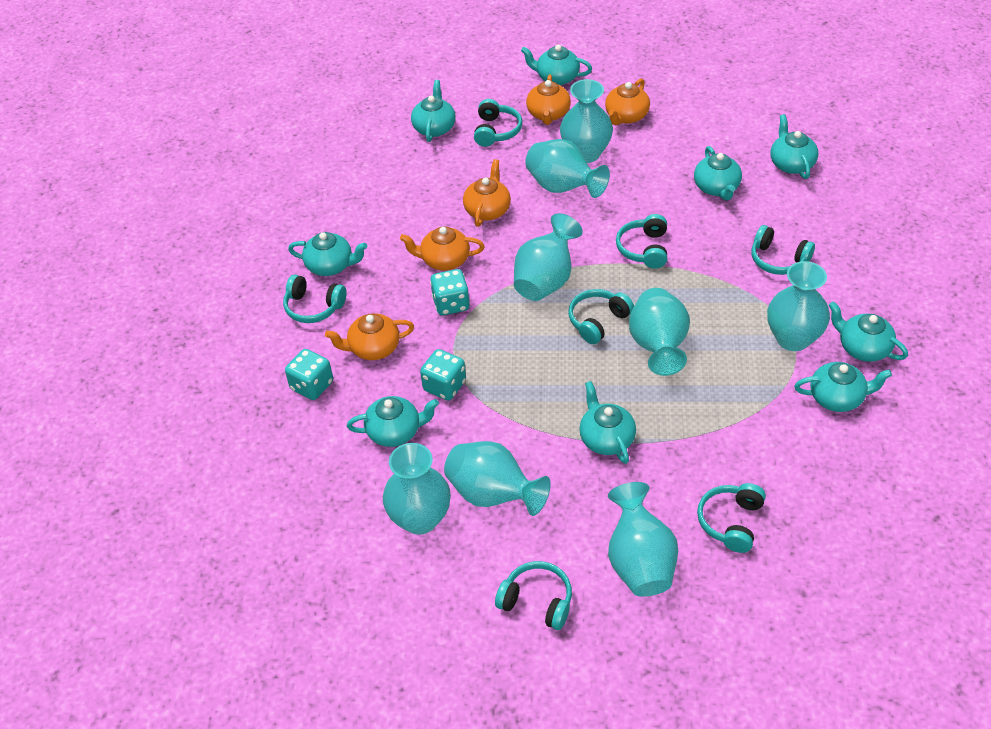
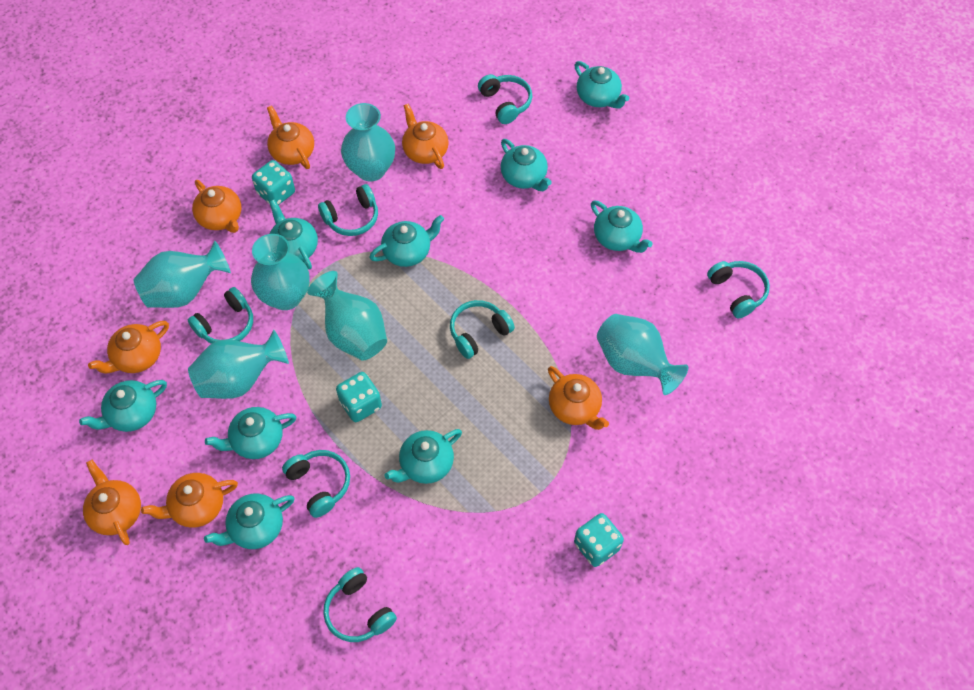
orange teapot: 5 -> 7
turquoise vase: 8 -> 6

